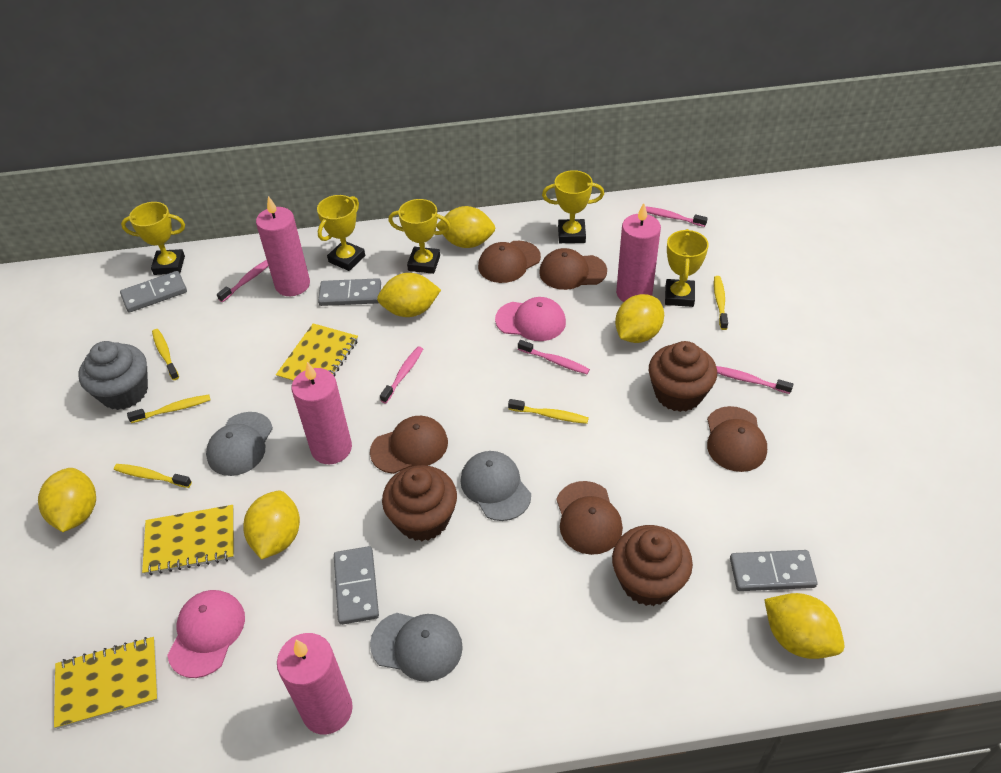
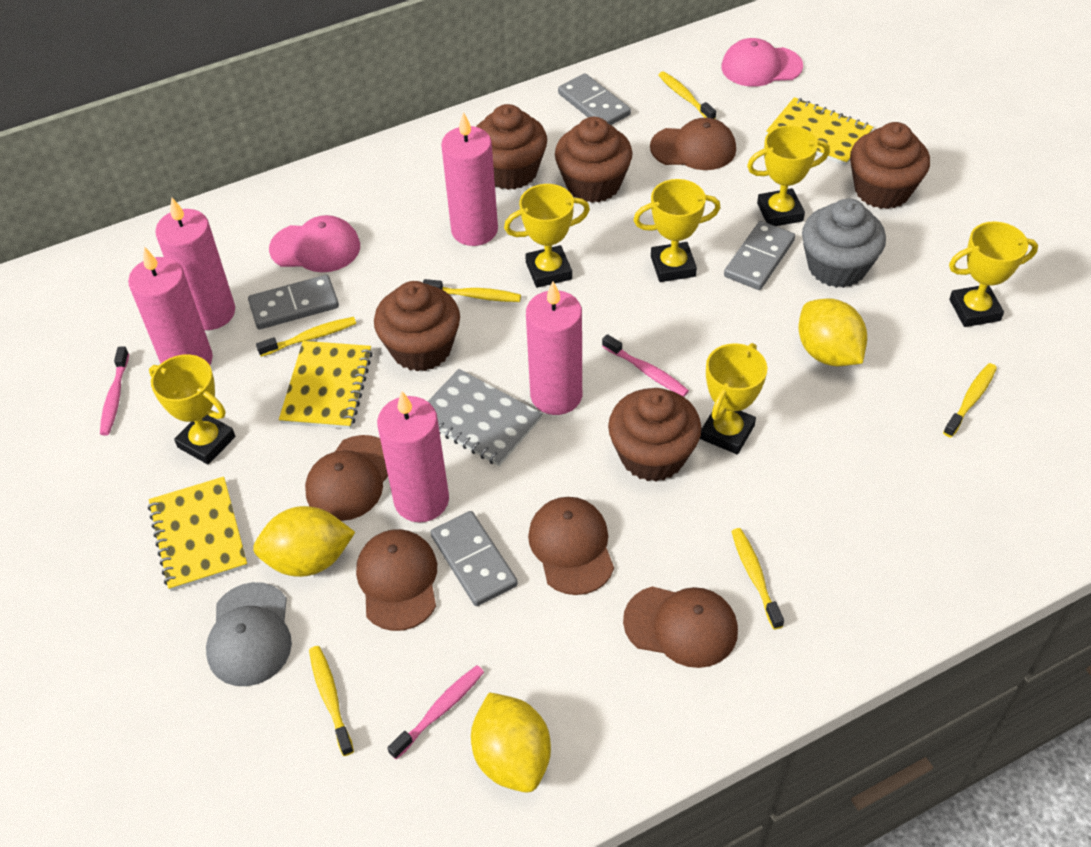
brown cupcake: 3 -> 5
grey cap: 3 -> 1
grey notebook: 0 -> 1
pink candle: 4 -> 5
pink toothbrush: 5 -> 3
yellow lemon: 6 -> 3
yellow toothbrush: 5 -> 6
yellow trophy: 5 -> 6

